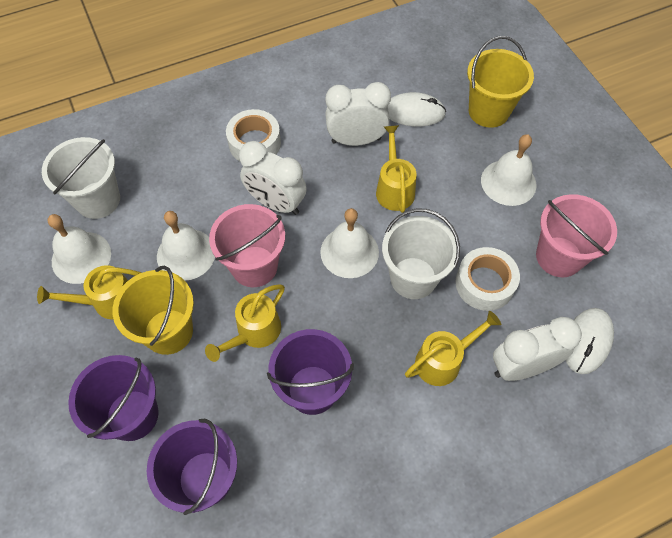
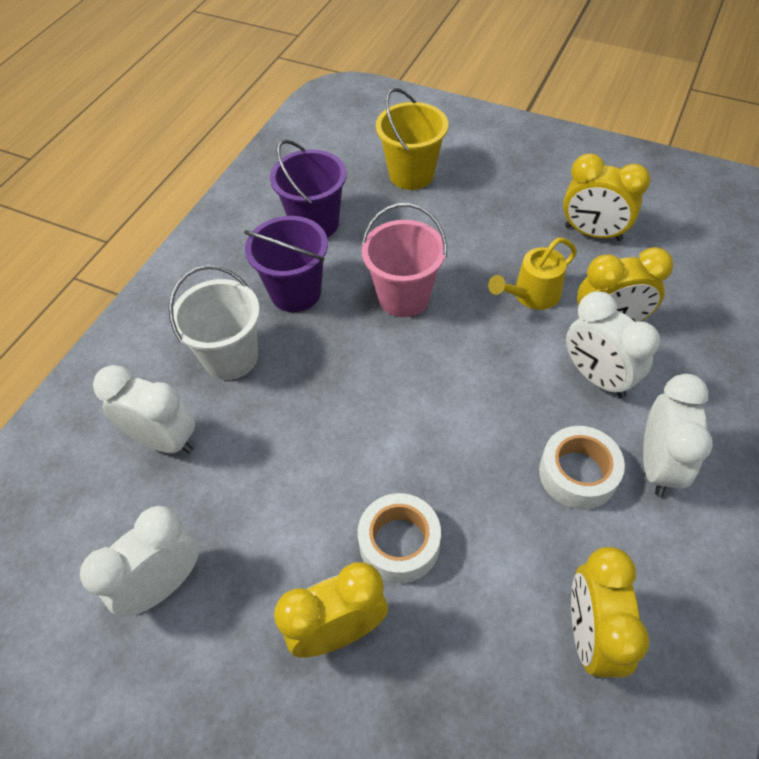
pink bucket: 2 -> 1
purple bucket: 3 -> 2
white bell: 4 -> 0
white bucket: 2 -> 1
white clock: 3 -> 4
white mouse: 2 -> 0
yellow bucket: 2 -> 1
yellow clock: 0 -> 4
yellow watering can: 4 -> 1

